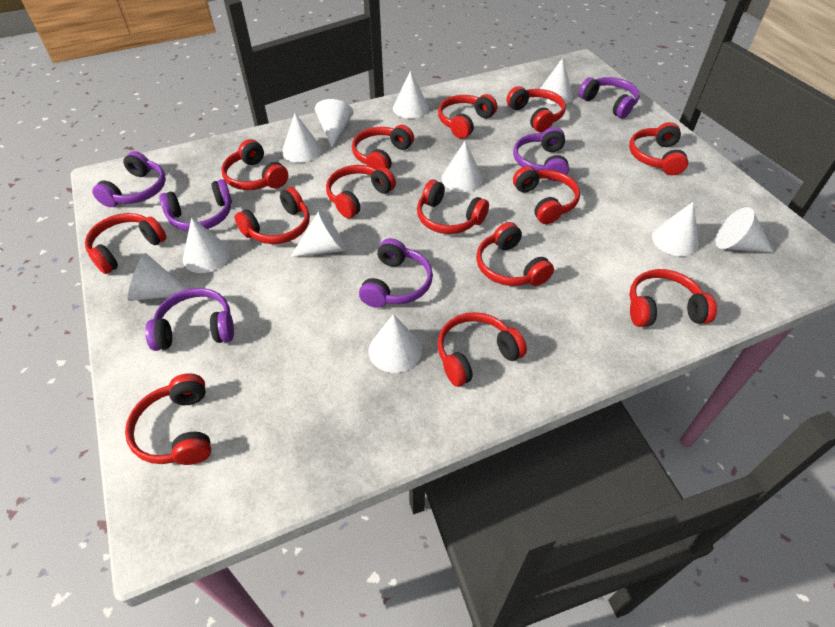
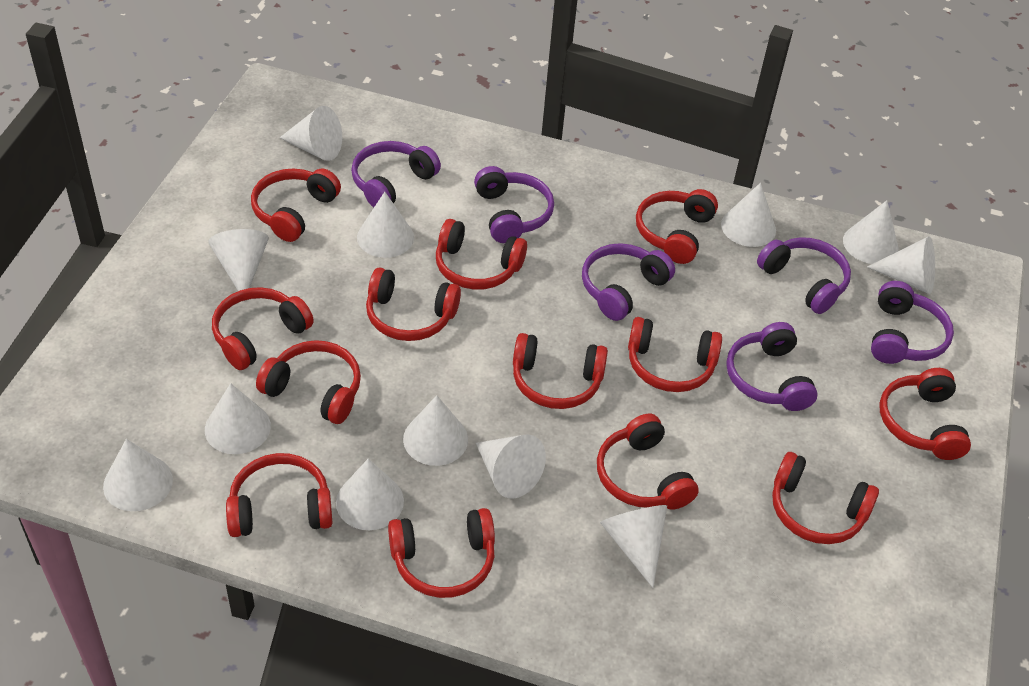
red headphones: 14 -> 13
white cone: 11 -> 12

